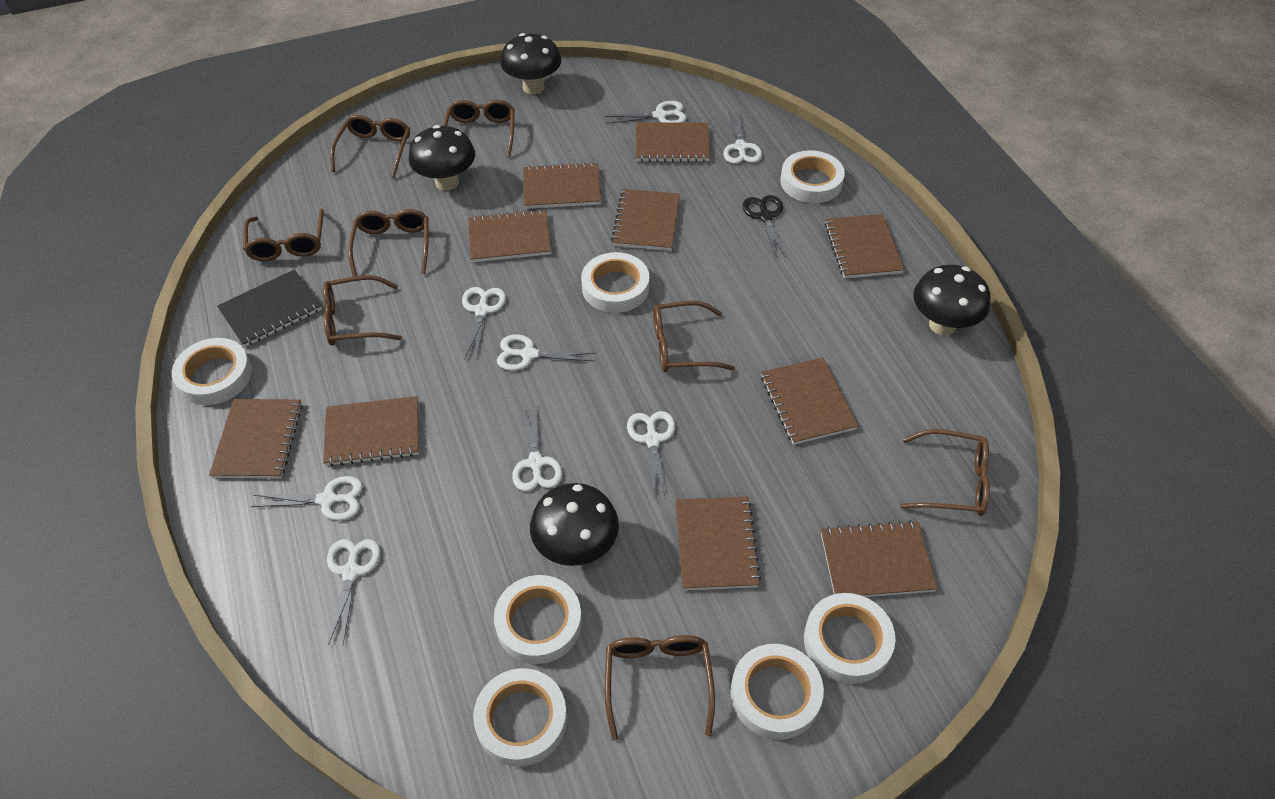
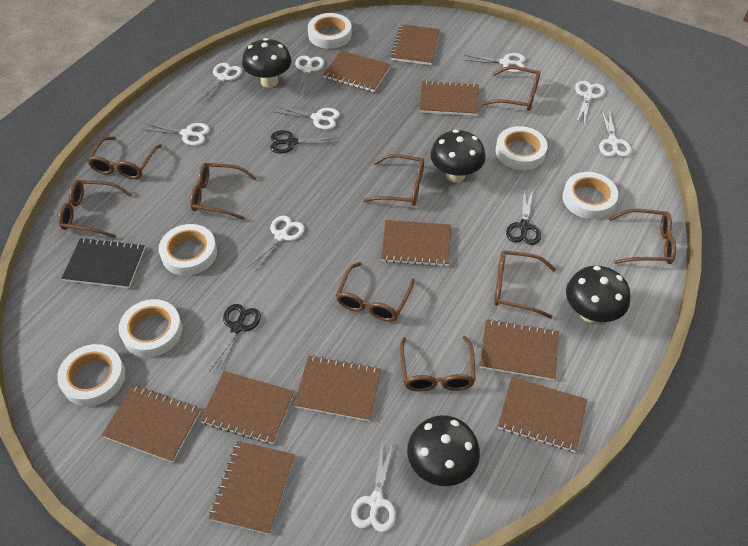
black scissors: 1 -> 3
brown glasses: 8 -> 9
white scissors: 8 -> 9
white tape: 7 -> 6

